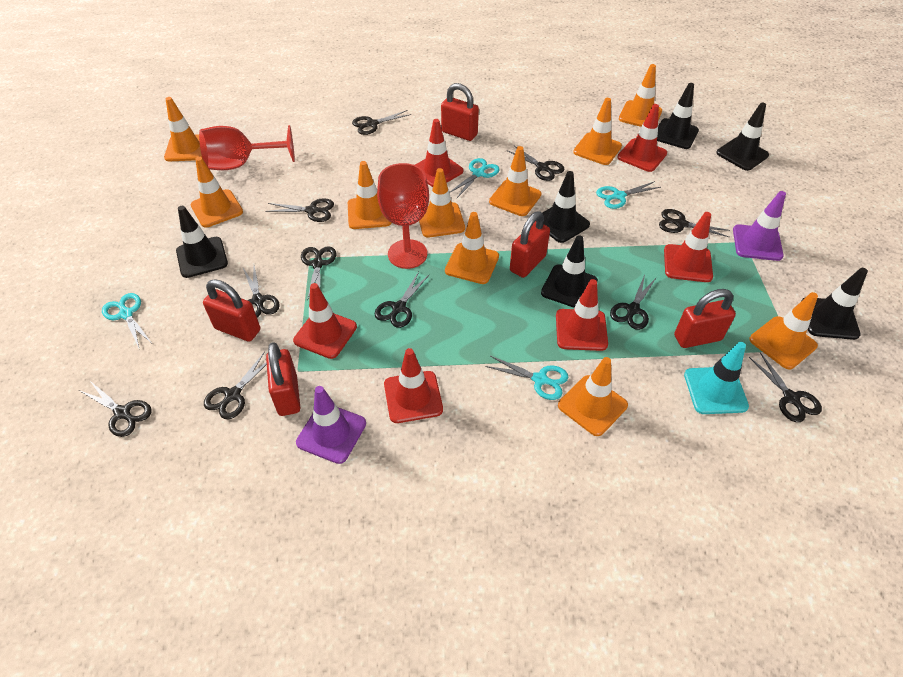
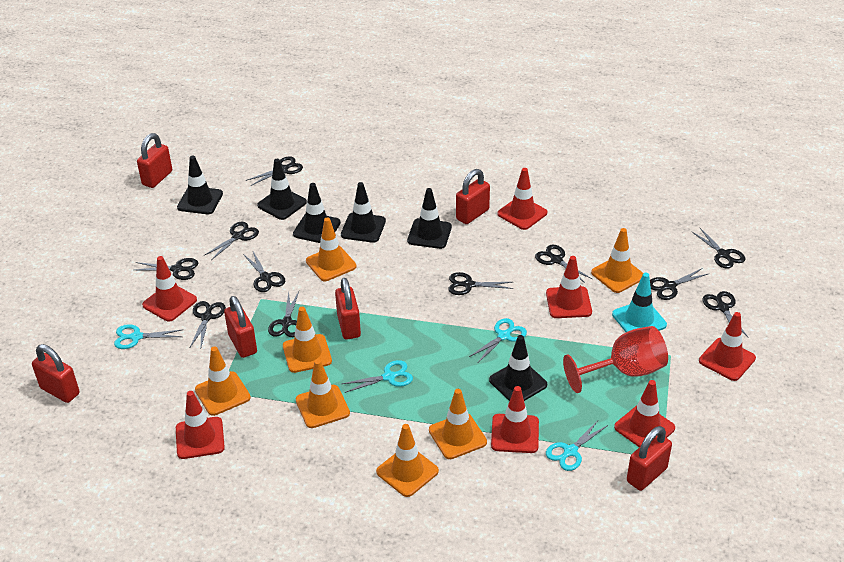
orange traffic cone: 10 -> 7
purple traffic cone: 2 -> 0
red goblet: 2 -> 1
red padlock: 5 -> 6
red traffic cone: 6 -> 7

